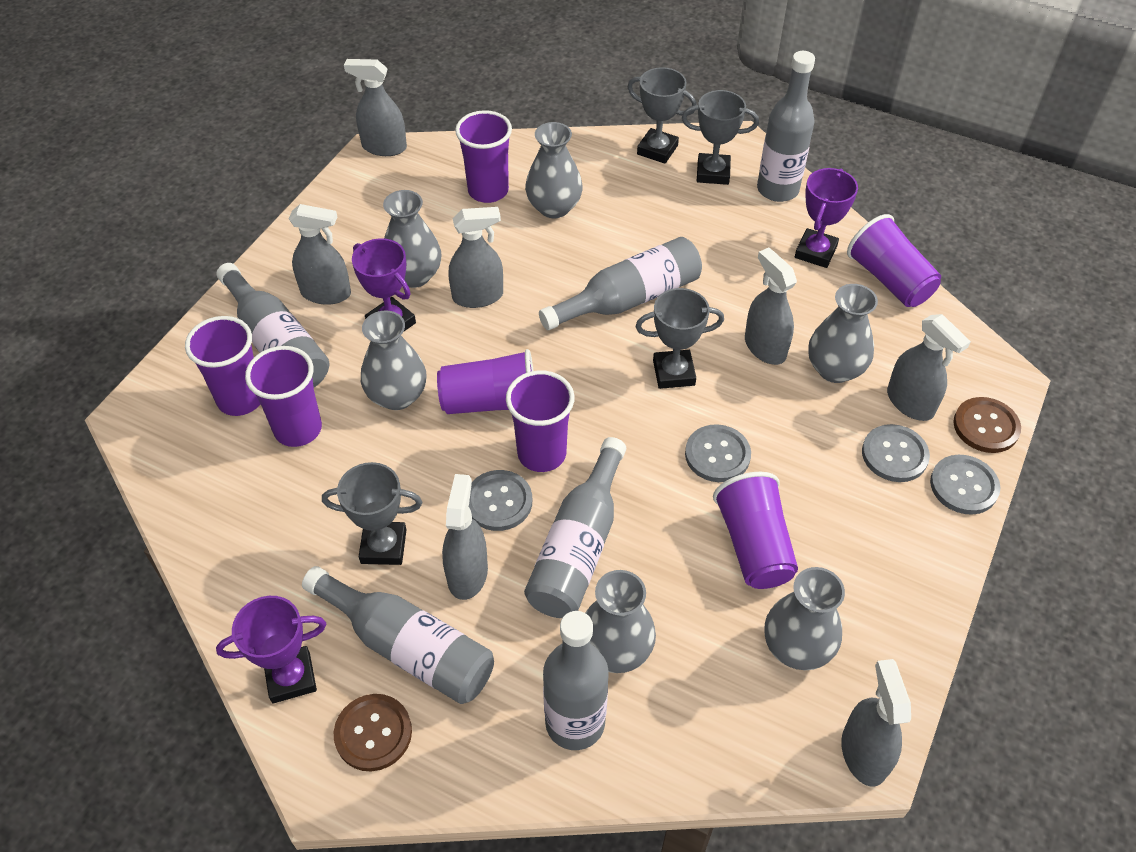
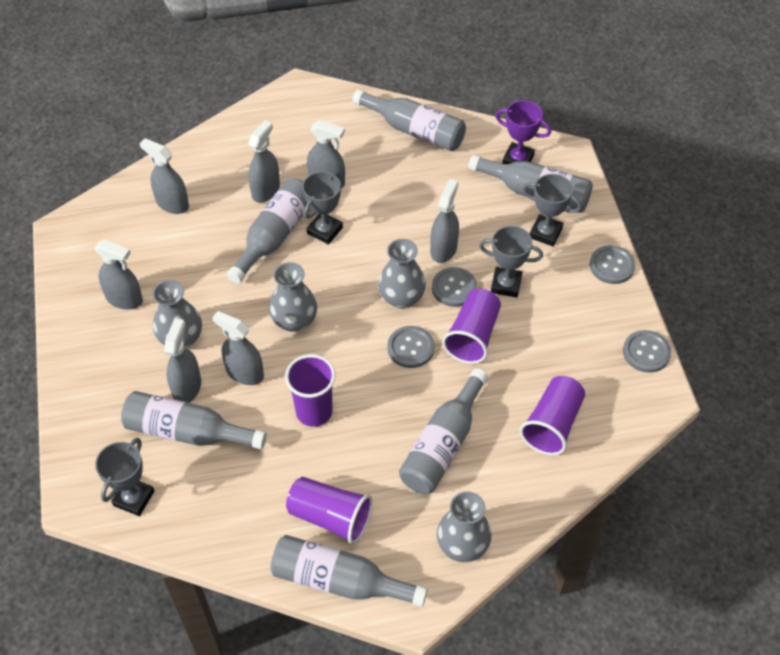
brown button: 2 -> 0
grey vase: 6 -> 4
purple cup: 7 -> 4
purple trophy: 3 -> 1

